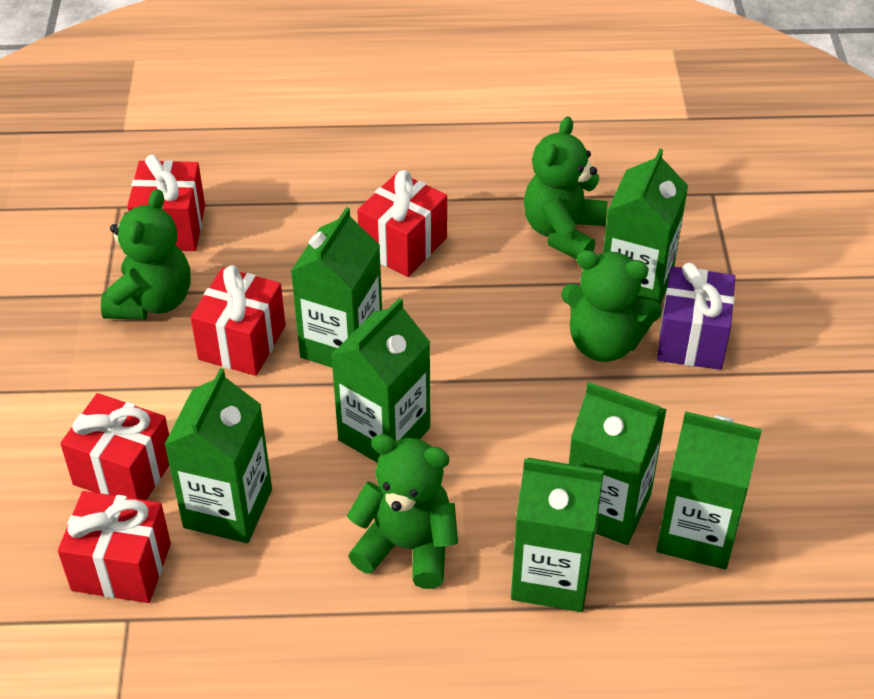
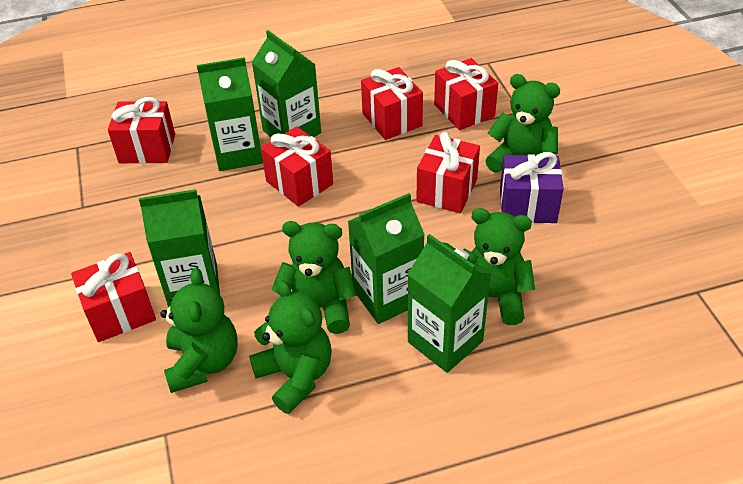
green carton: 7 -> 5
green teddy bear: 4 -> 5
red gift: 5 -> 6

